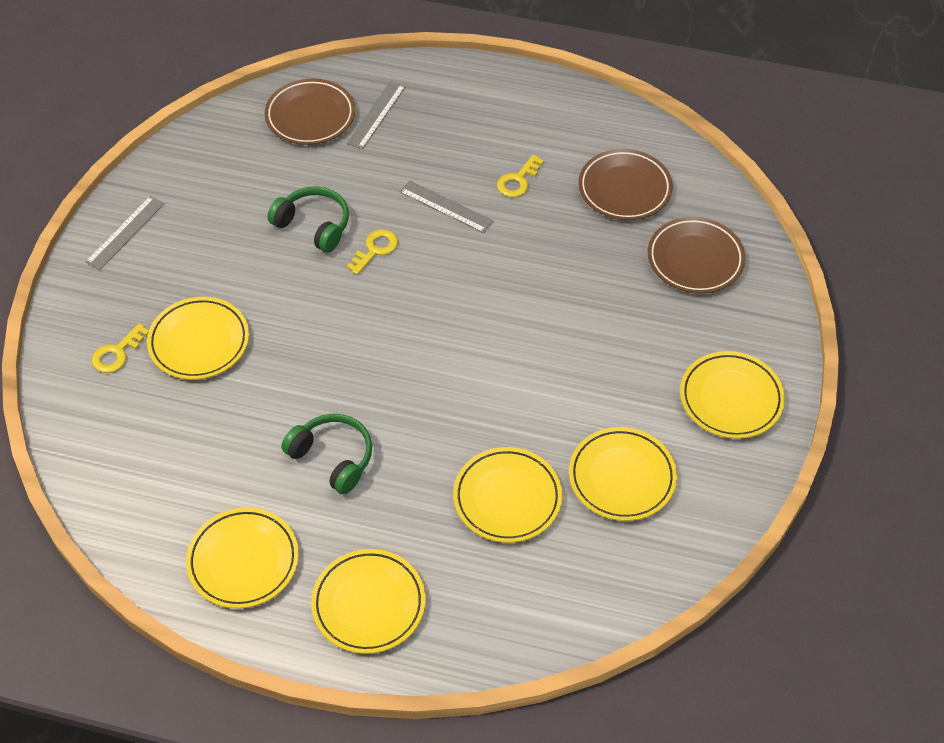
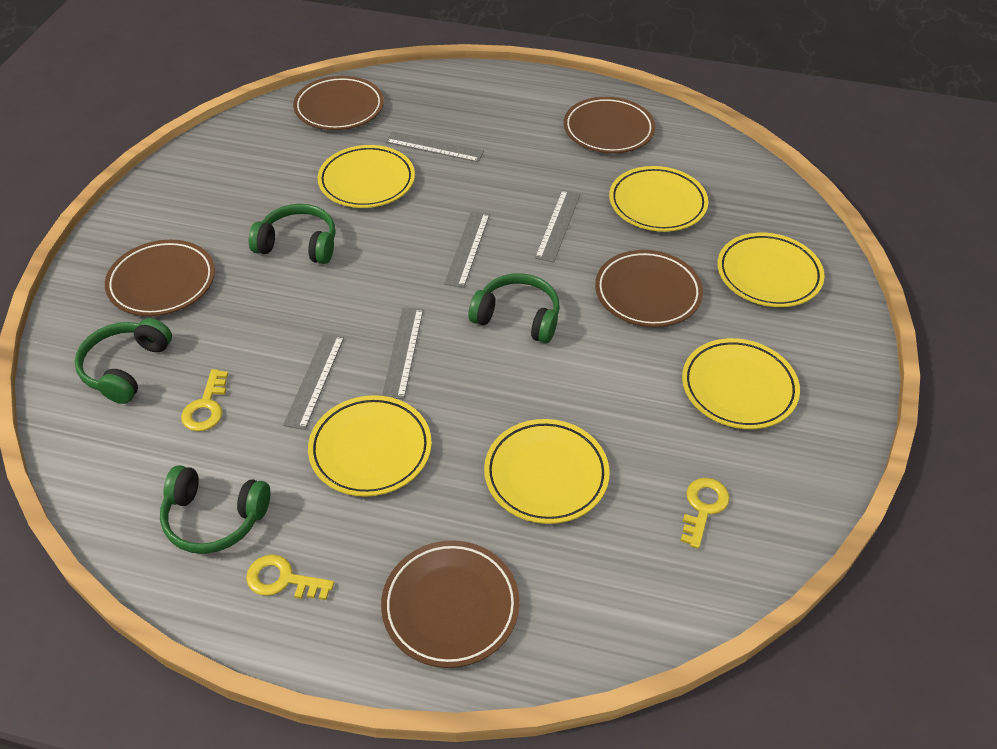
brown plate: 3 -> 5
green headphones: 2 -> 4
grey ruler: 3 -> 5

